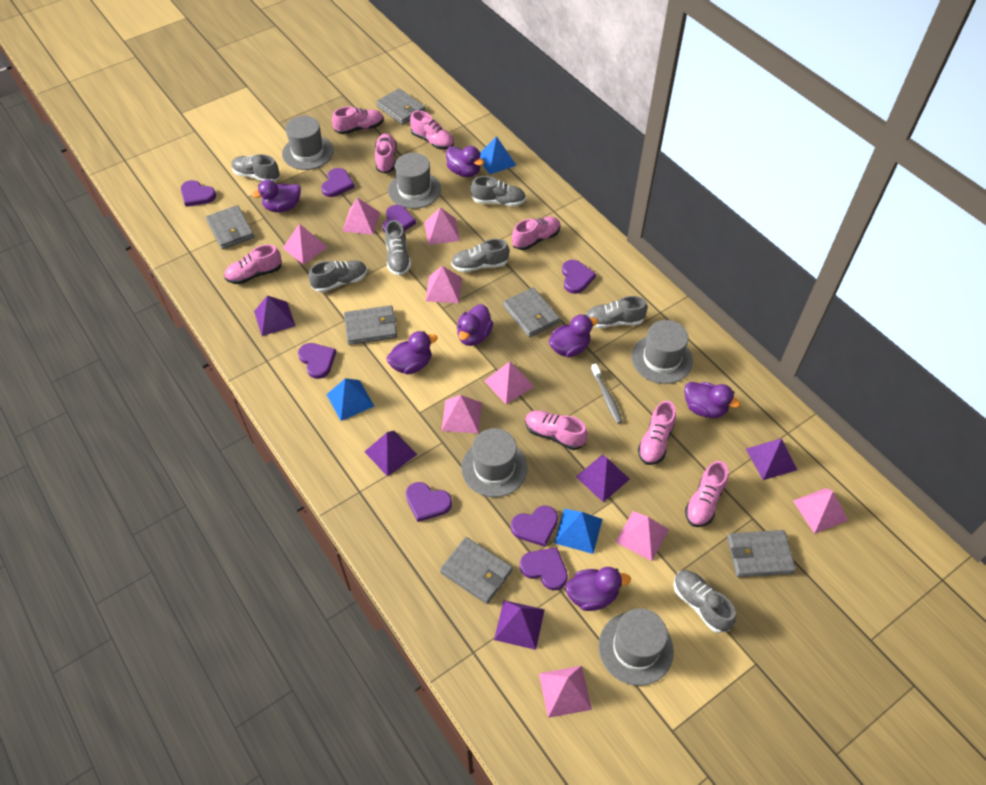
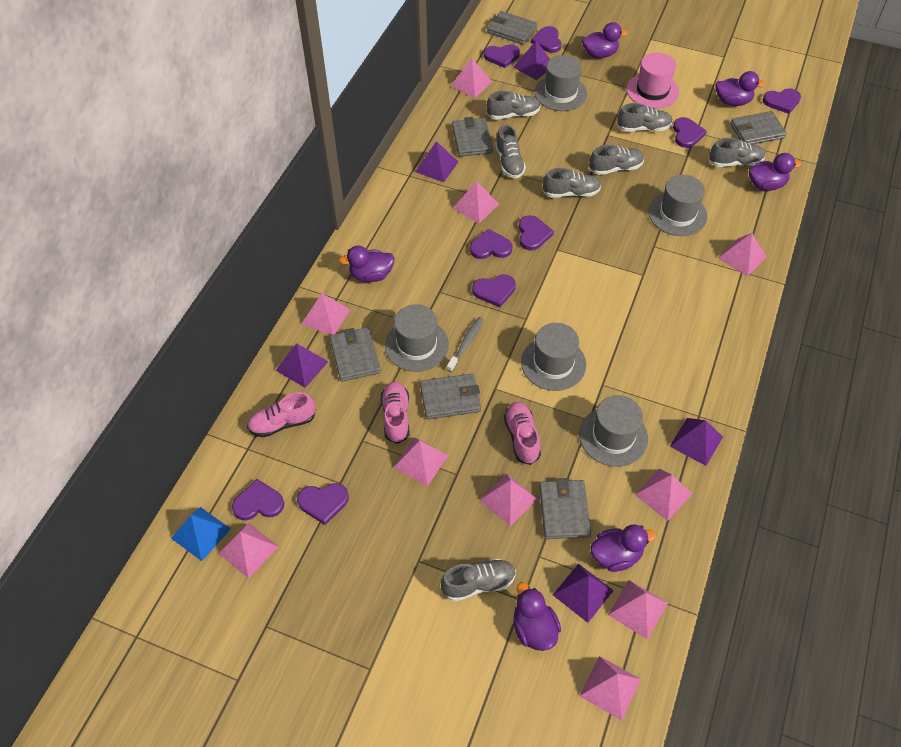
blue pyramid: 3 -> 1
pink hat: 0 -> 1
pink pyramid: 9 -> 10
pink shoe: 8 -> 3
purple duck: 7 -> 6
purple heart: 8 -> 9

